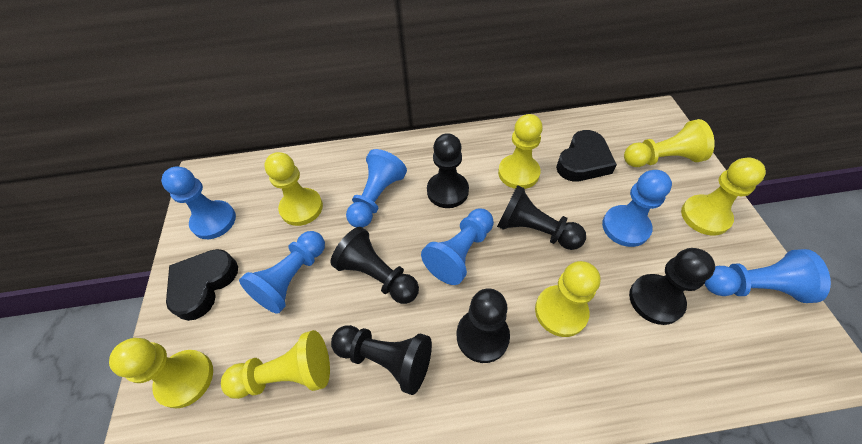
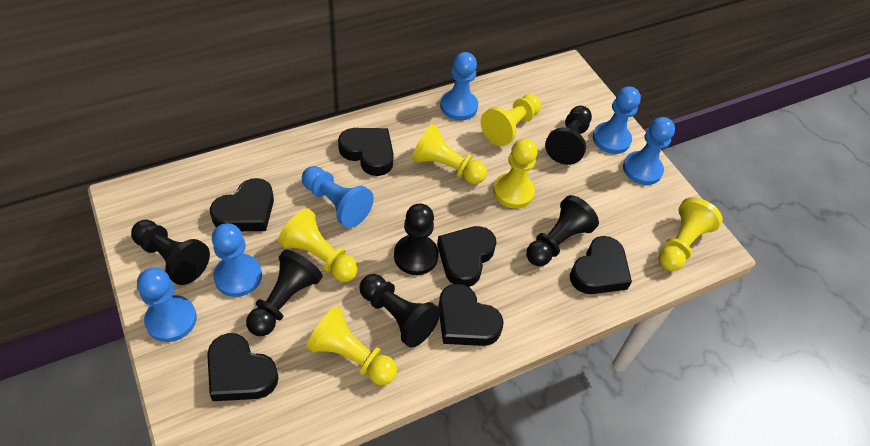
black heart: 2 -> 6
yellow pawn: 7 -> 6

